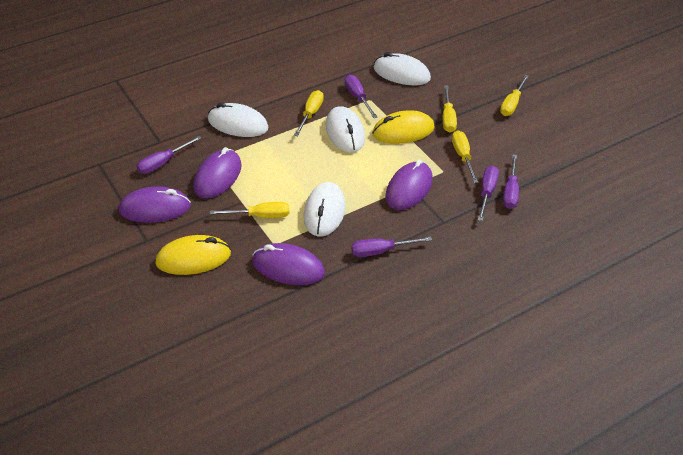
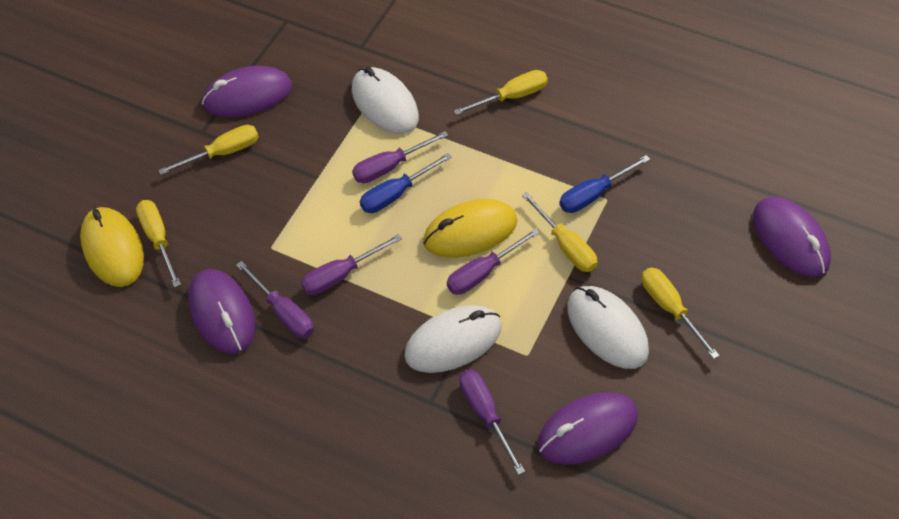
blue screwdriver: 0 -> 2
white mouse: 4 -> 3

